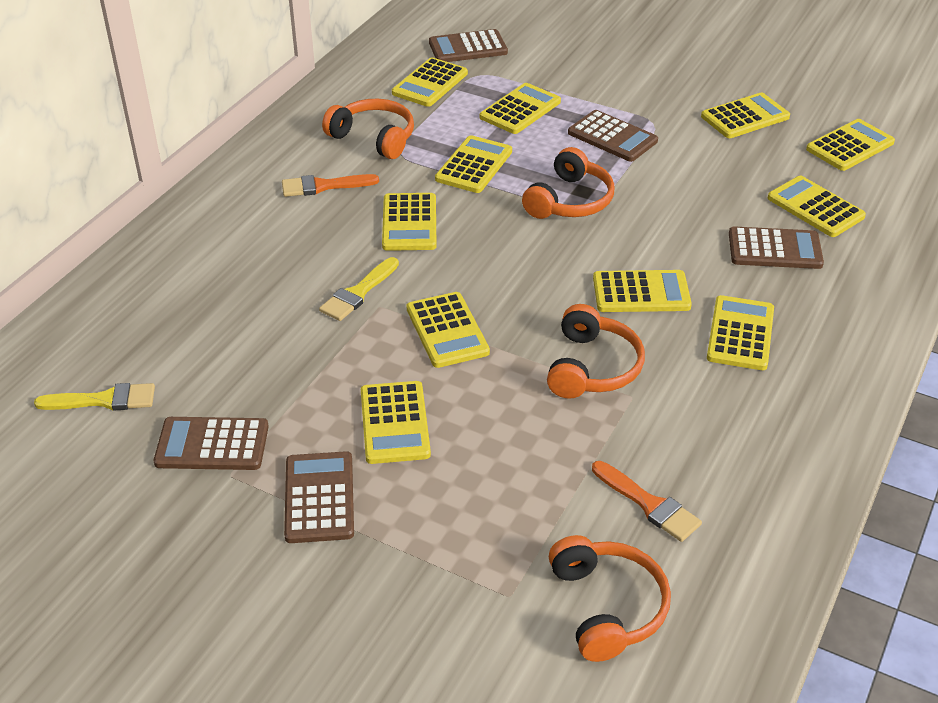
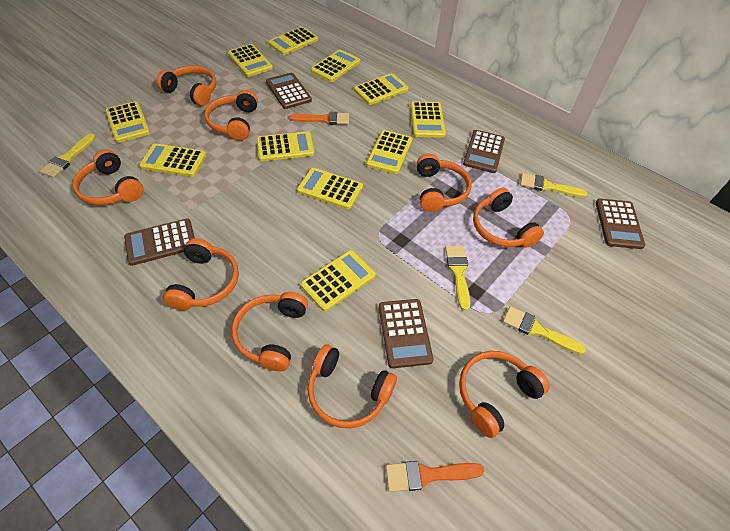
orange headphones: 4 -> 9
yellow brush: 2 -> 4

